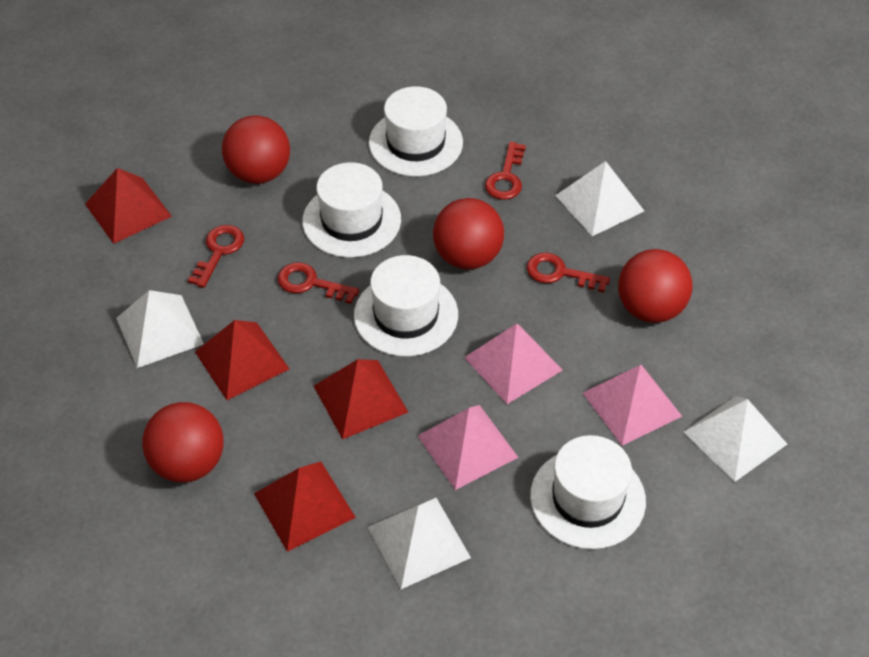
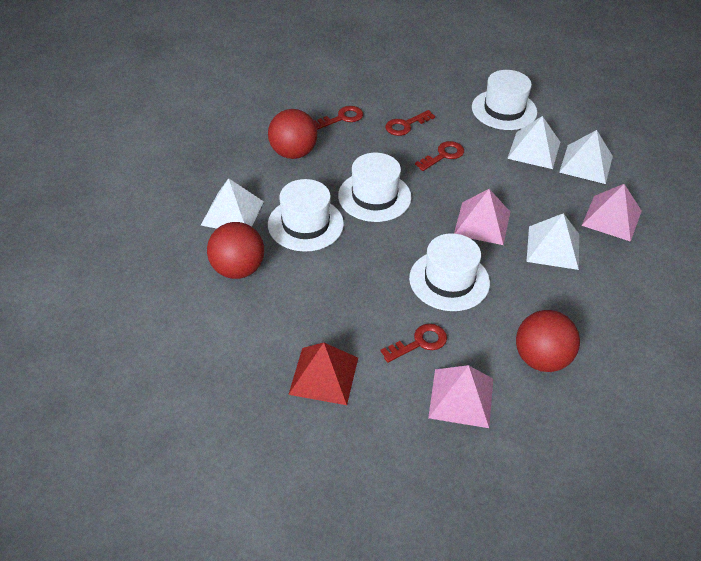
red ball: 4 -> 3
red pyramid: 4 -> 1

